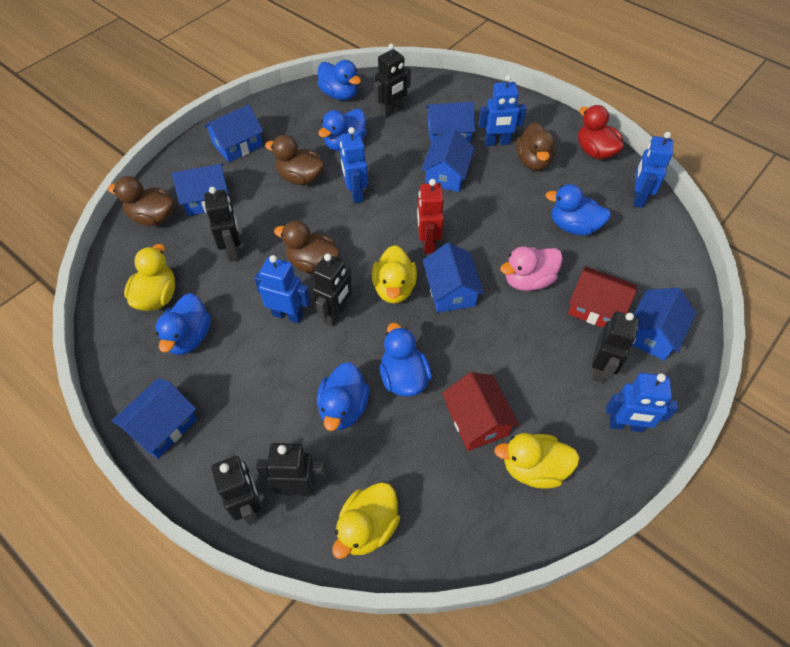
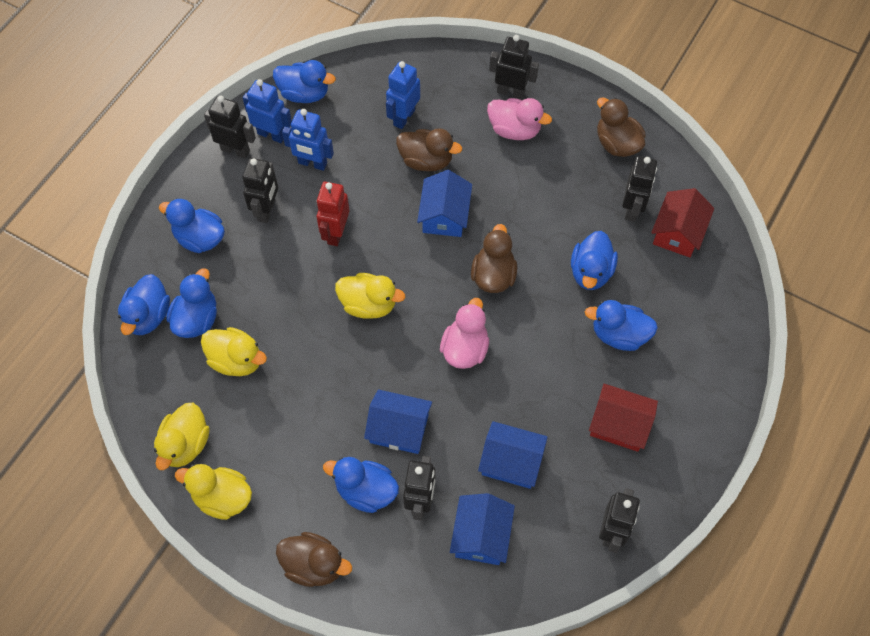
blue duck: 6 -> 7
blue house: 7 -> 4
blue robot: 5 -> 3
pink duck: 1 -> 2
red duck: 1 -> 0

